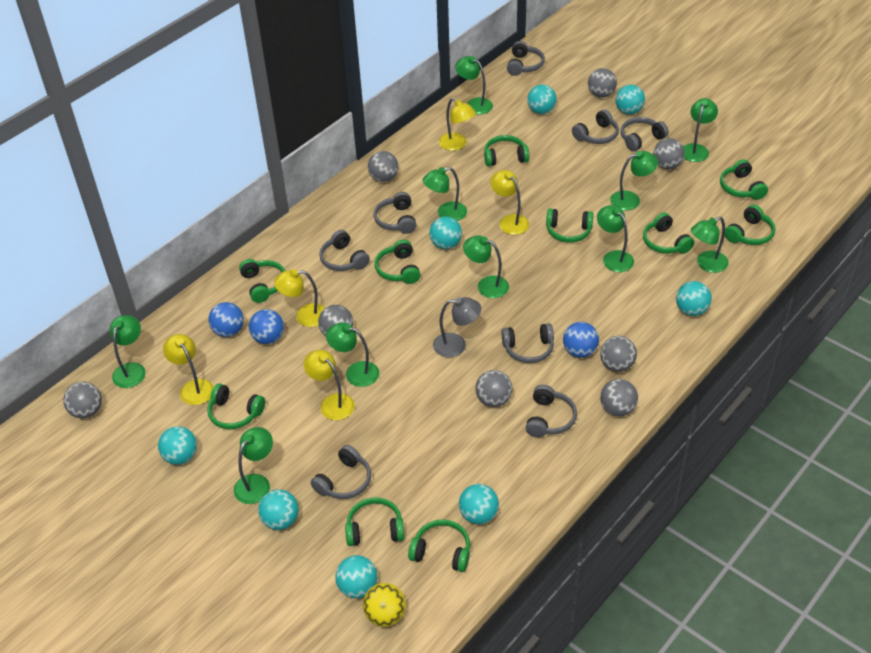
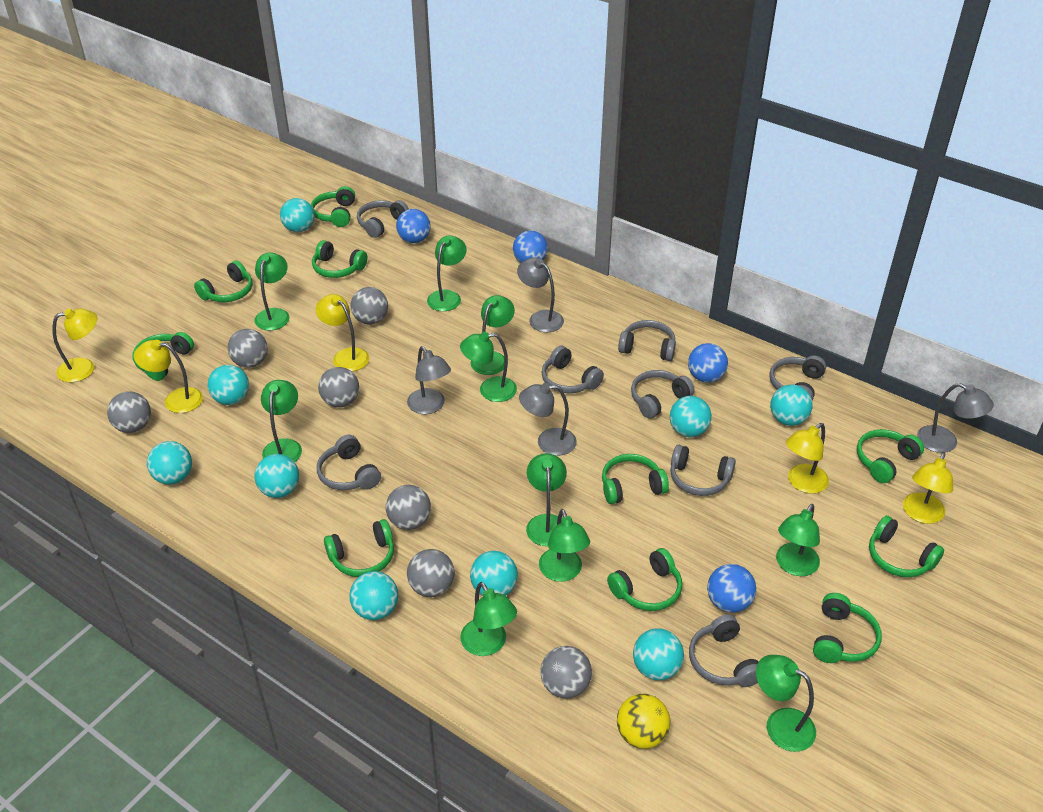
blue ball: 3 -> 4
grey ball: 8 -> 7
grey lamp: 1 -> 4
turquoise ball: 8 -> 9

